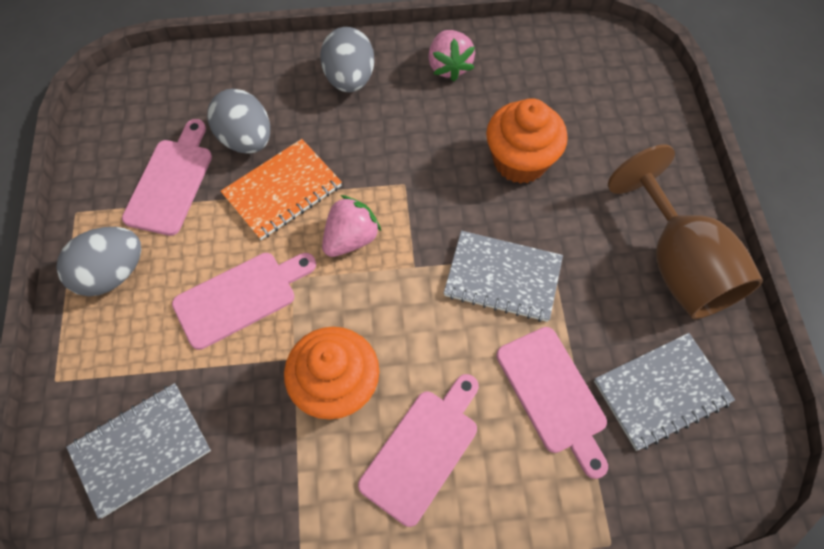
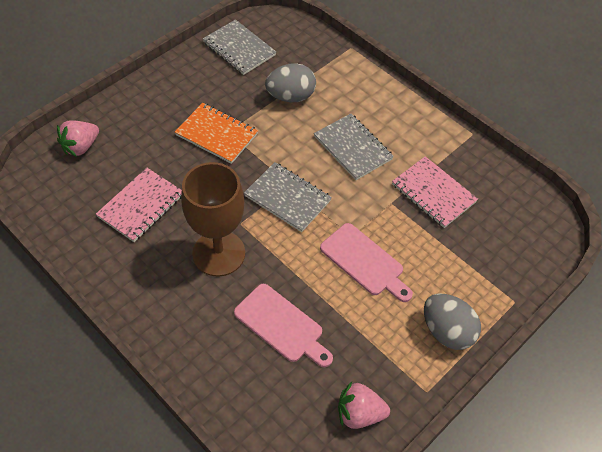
grey egg: 3 -> 2
orange cupcake: 2 -> 0
pink cutting board: 4 -> 2
pink notebook: 0 -> 2

